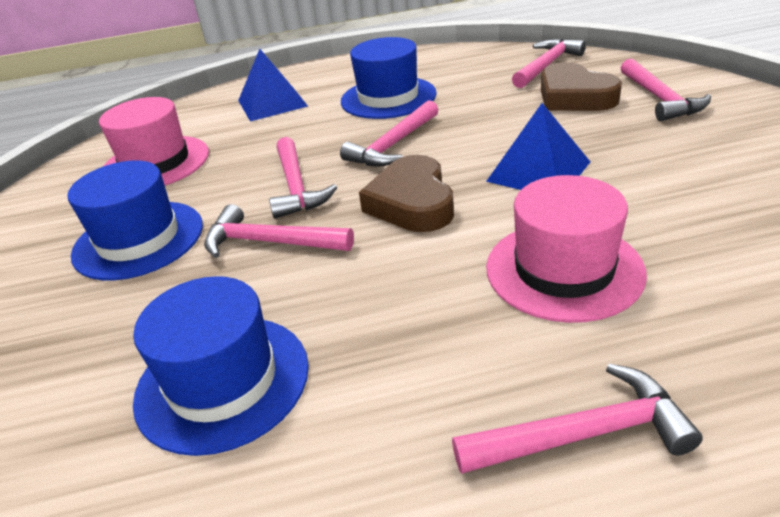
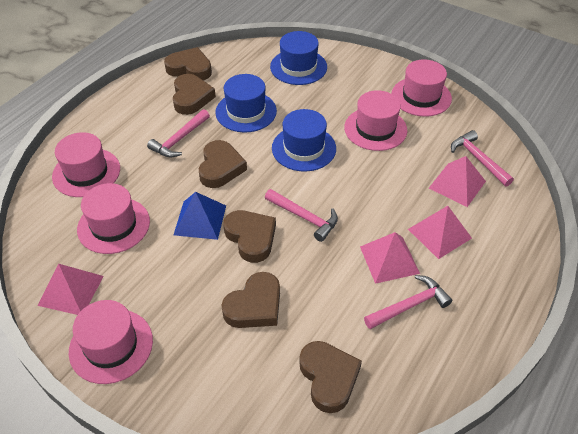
blue pyramid: 2 -> 1
brown heart: 2 -> 6
pink hammer: 6 -> 4
pink hat: 2 -> 5
pink pyramid: 0 -> 4

